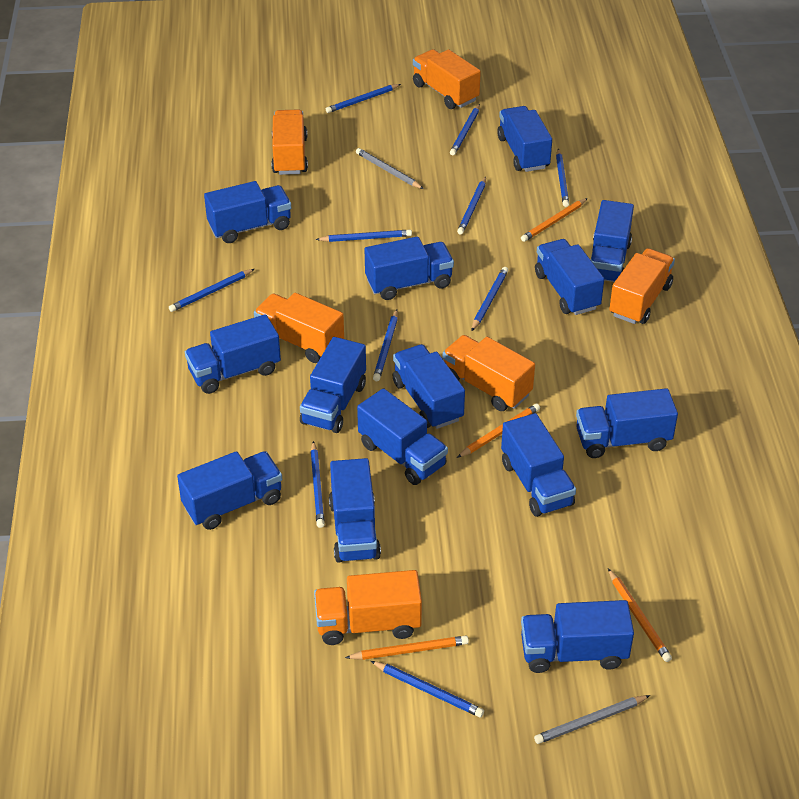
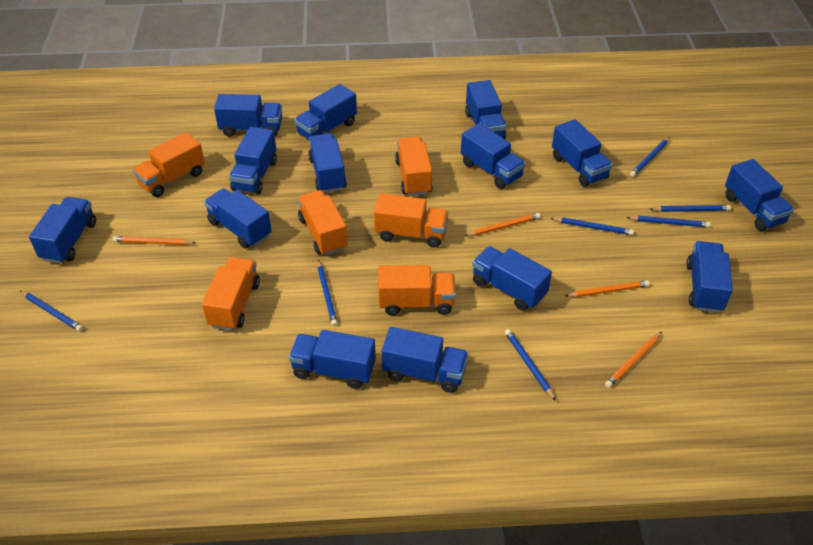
blue pencil: 10 -> 7
grey pencil: 2 -> 0

